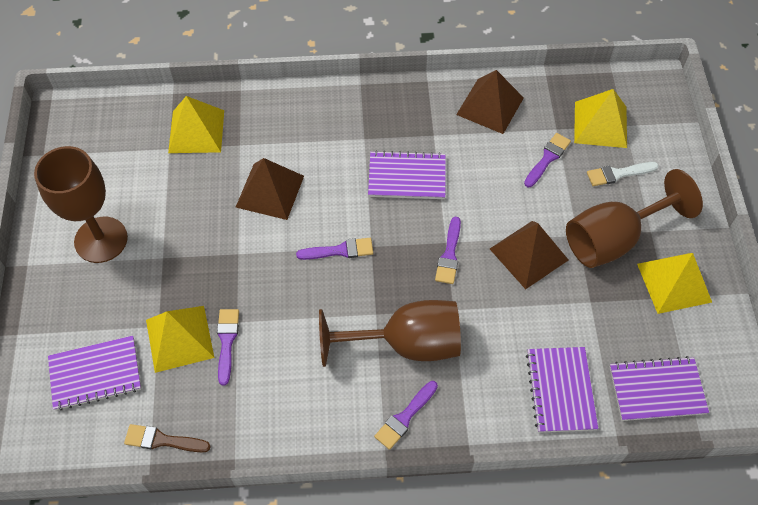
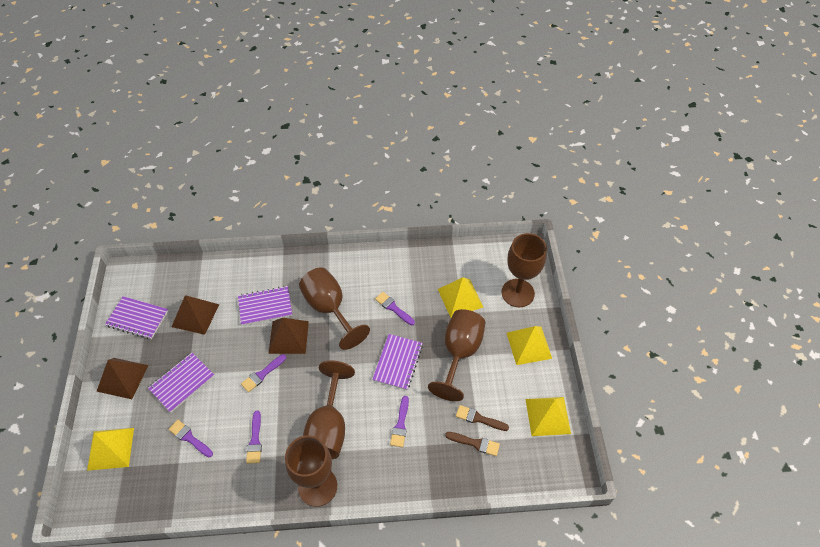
brown brush: 1 -> 2
brown goblet: 3 -> 5
white brush: 1 -> 0

